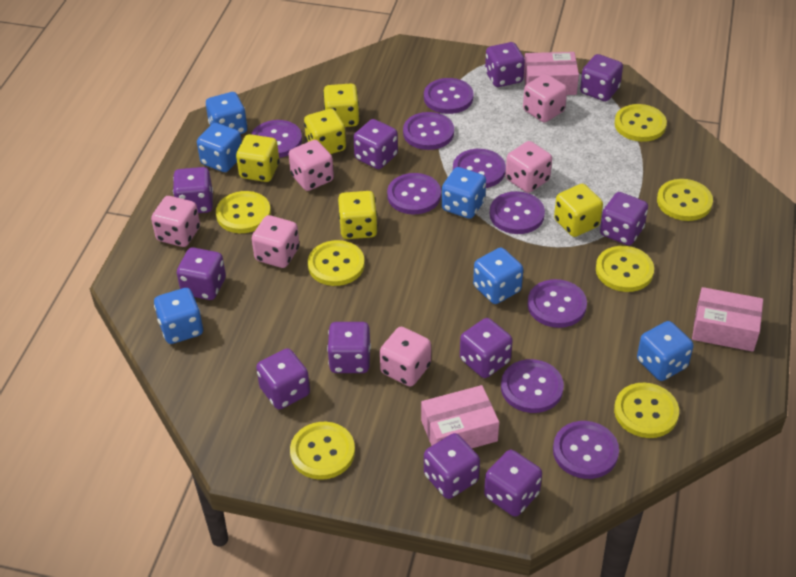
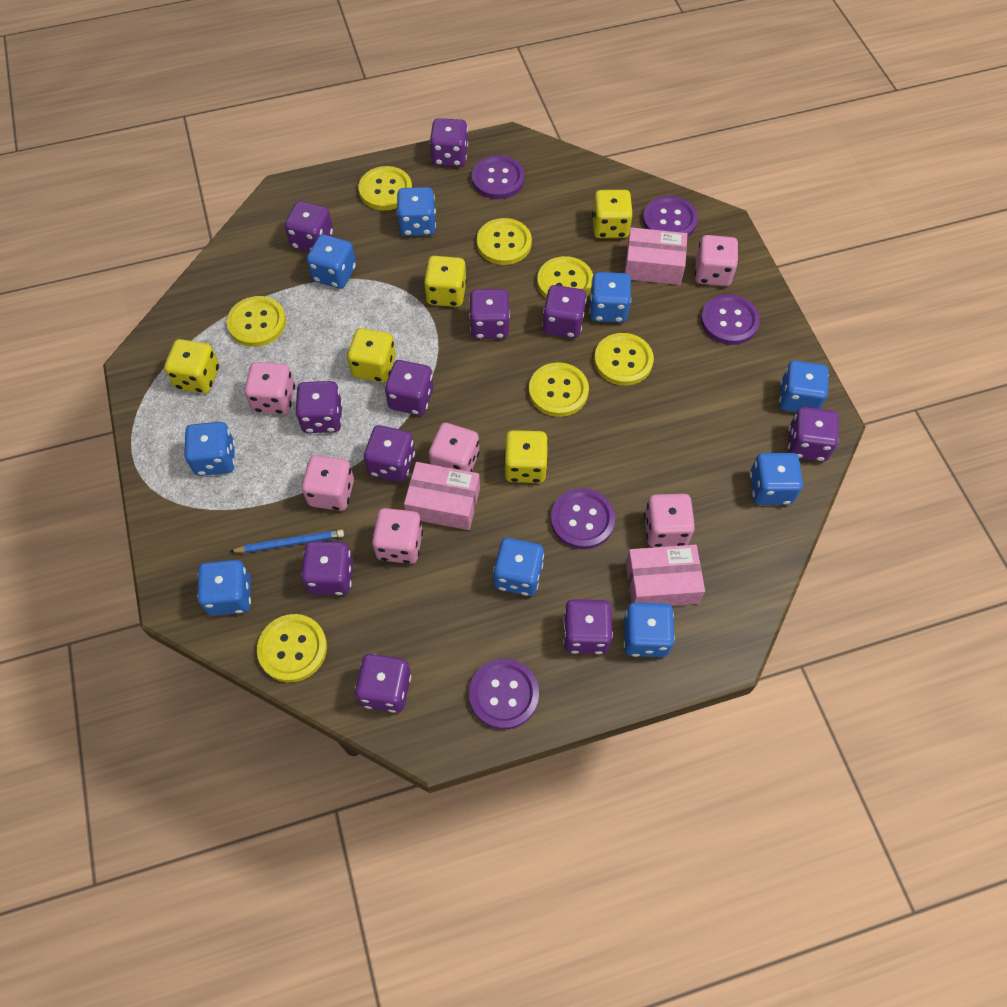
blue dice: 6 -> 9
blue pencil: 0 -> 1
purple button: 9 -> 5

